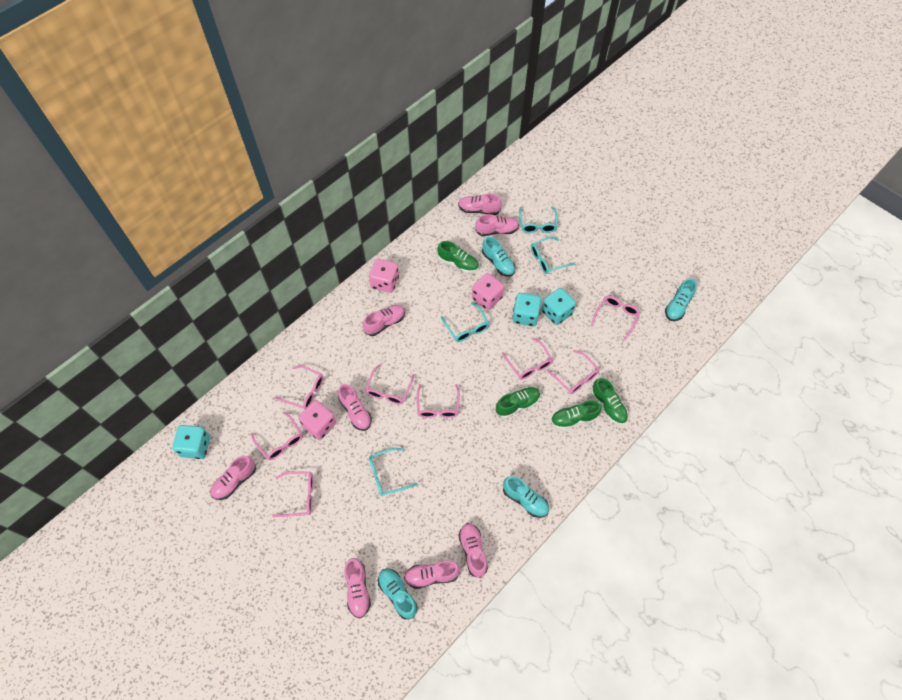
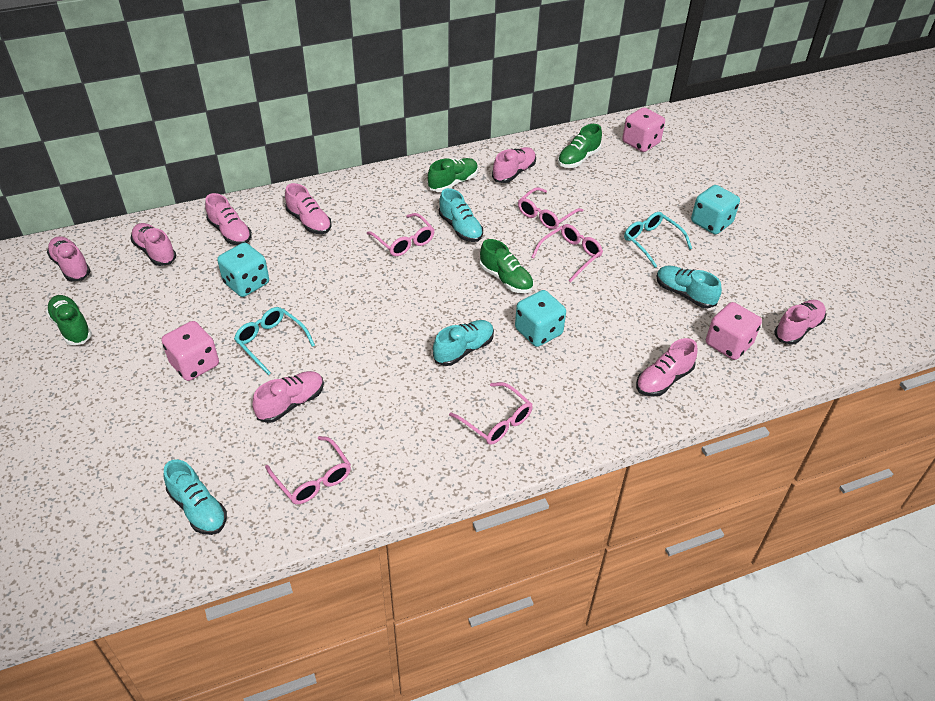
pink glasses: 8 -> 5
turquoise glasses: 4 -> 2

